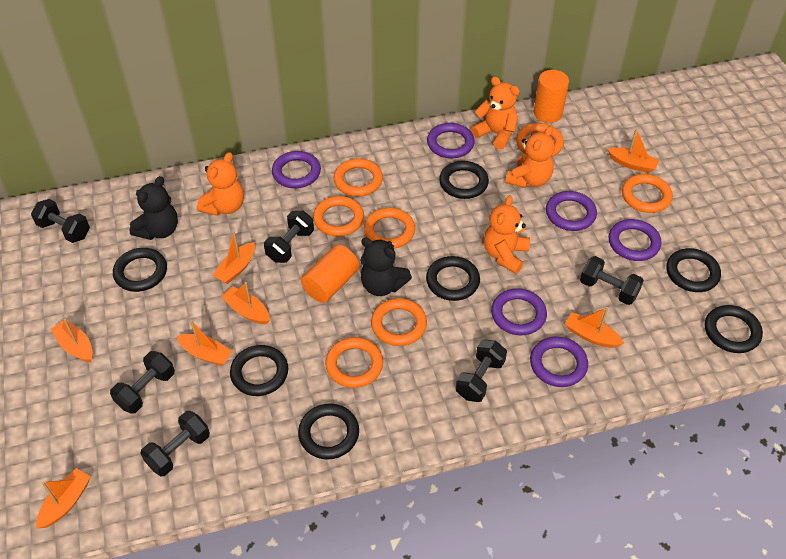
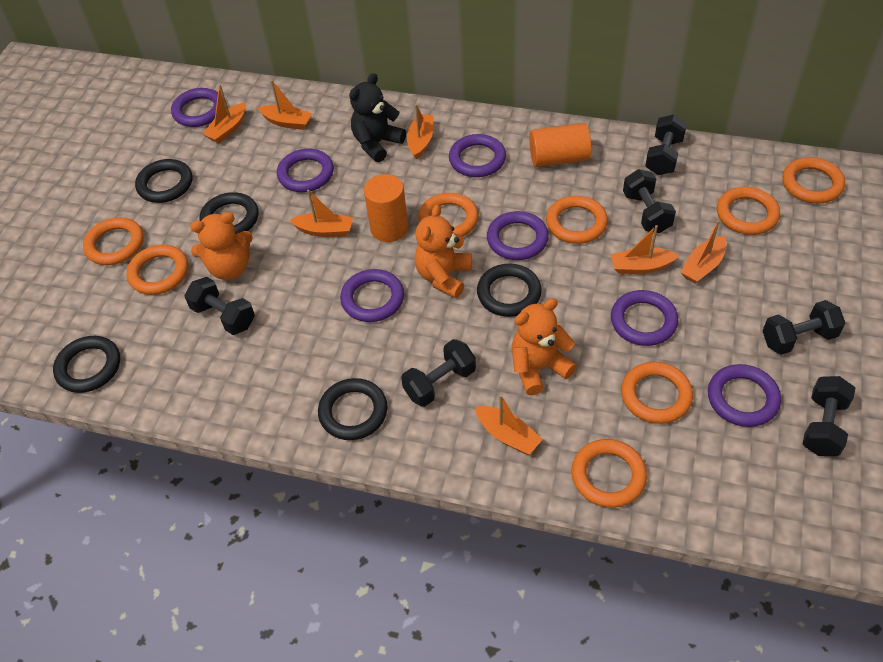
black ring: 7 -> 5
black teddy bear: 2 -> 1
orange ring: 7 -> 8
orange teddy bear: 4 -> 3
purple ring: 6 -> 7

